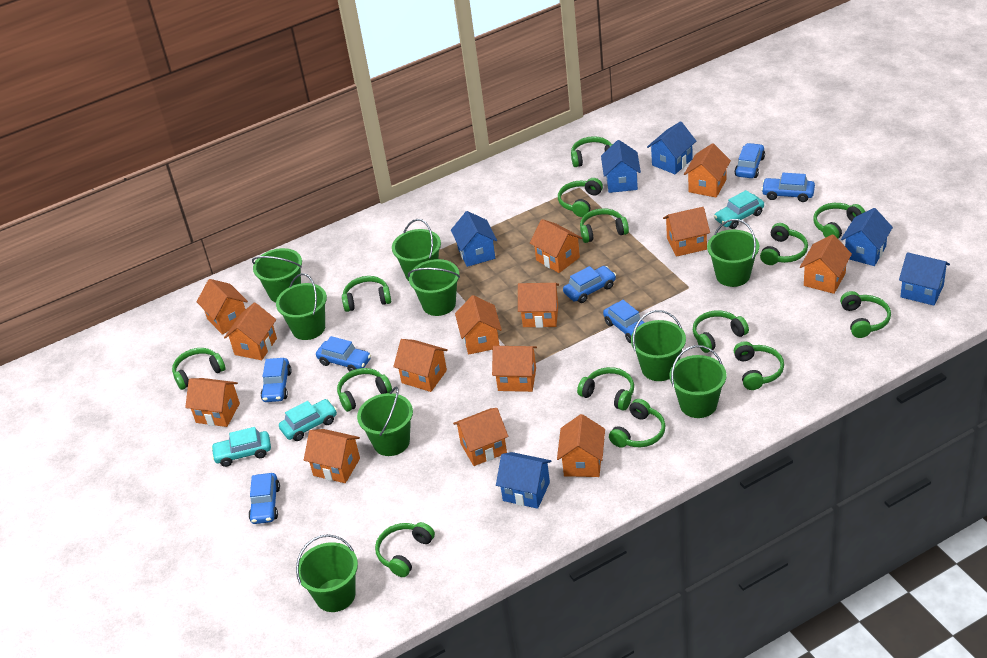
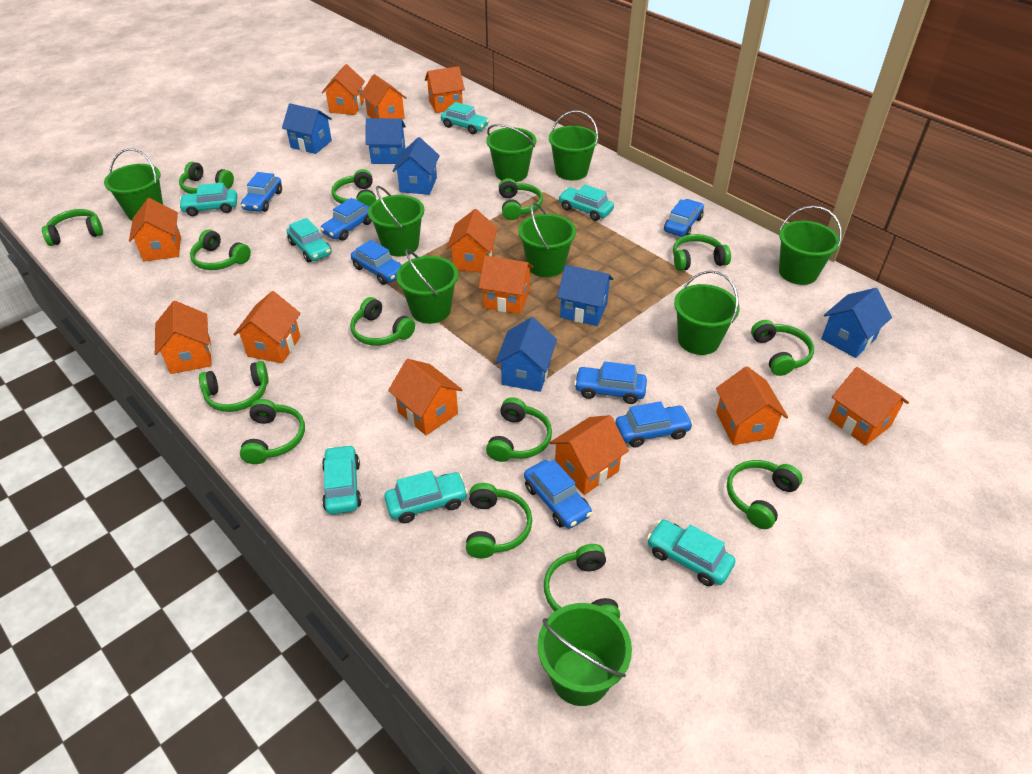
orange house: 14 -> 12
turquoise car: 3 -> 7

